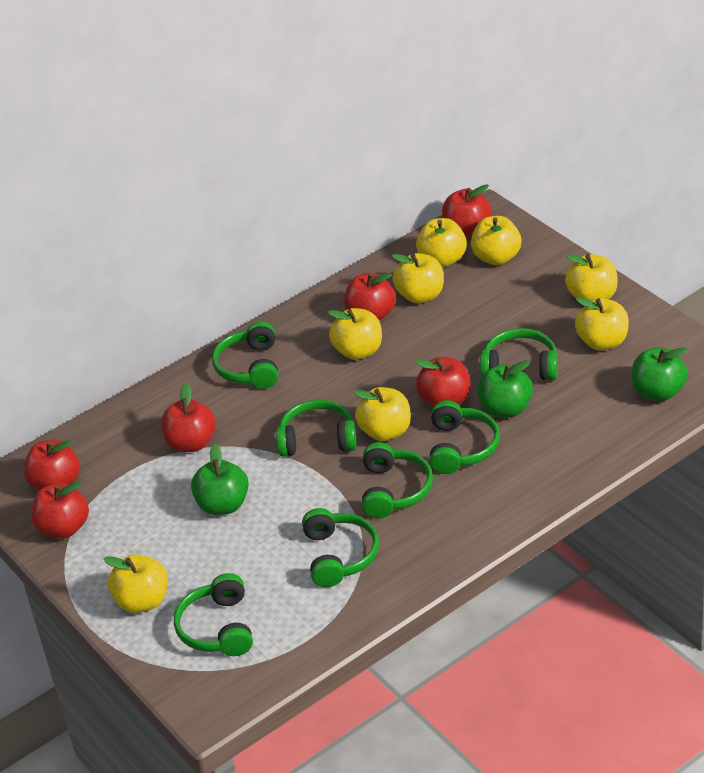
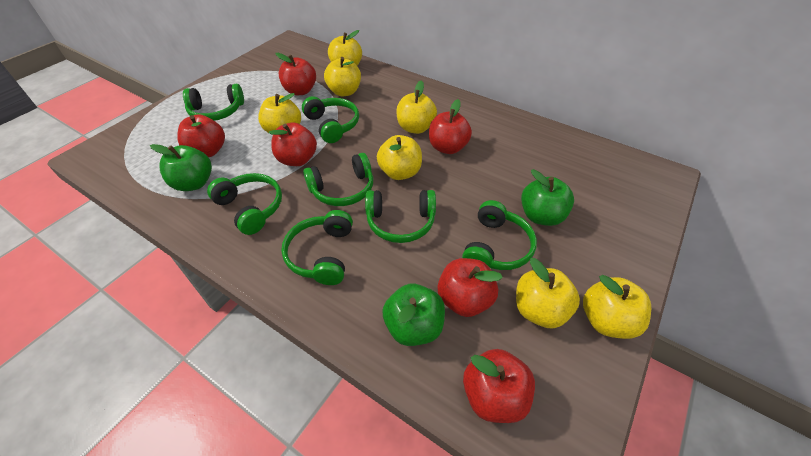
yellow apple: 8 -> 7

